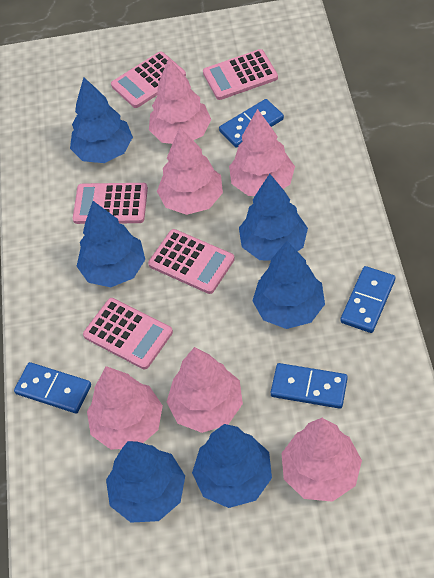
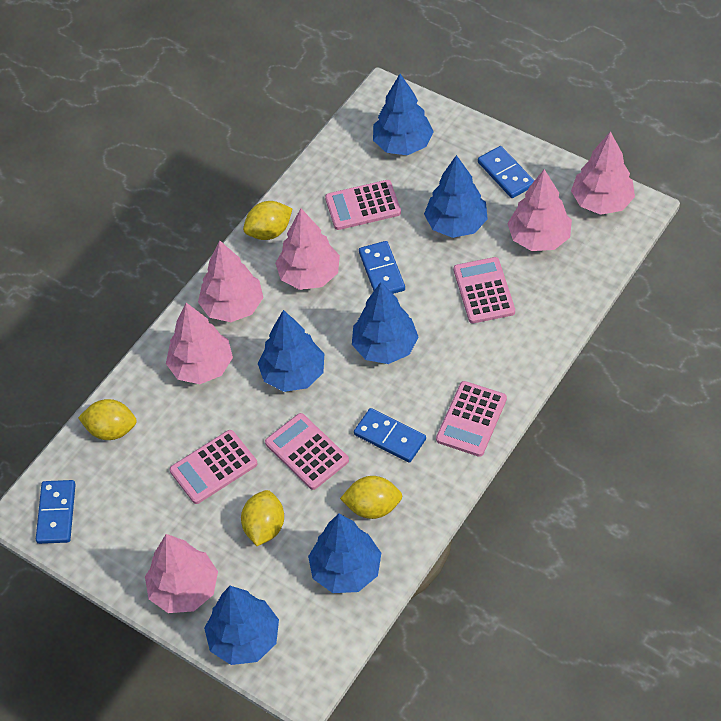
yellow lemon: 0 -> 4

